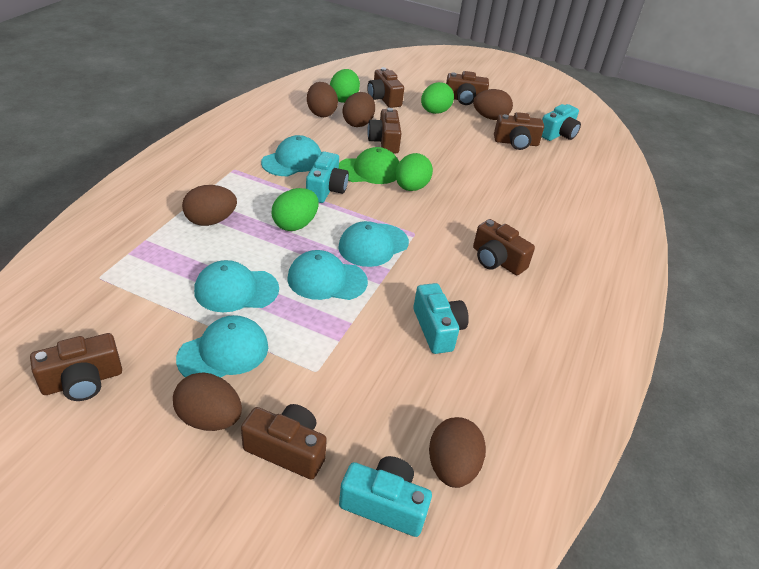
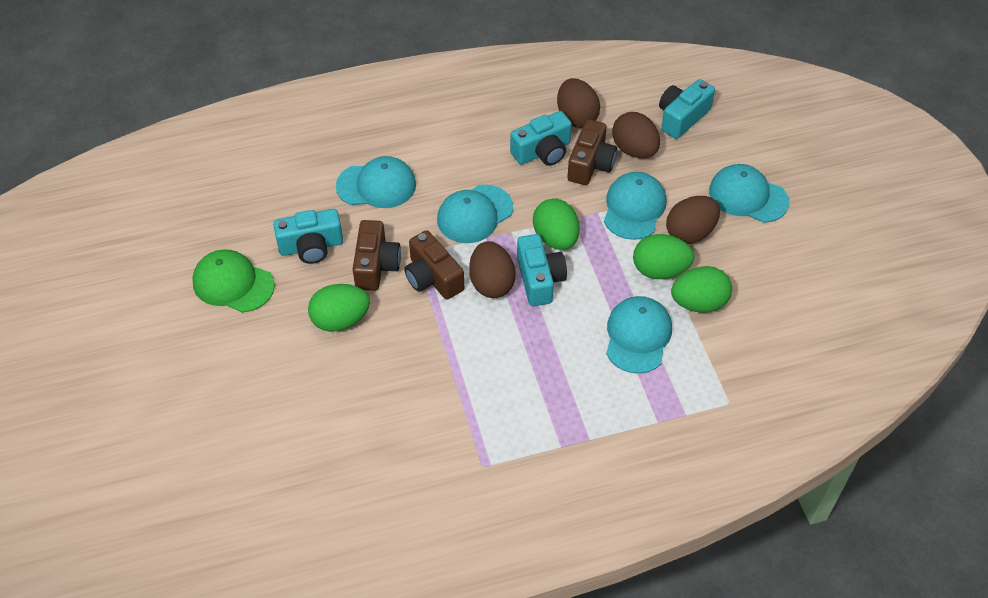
brown camera: 7 -> 3
brown egg: 6 -> 4

